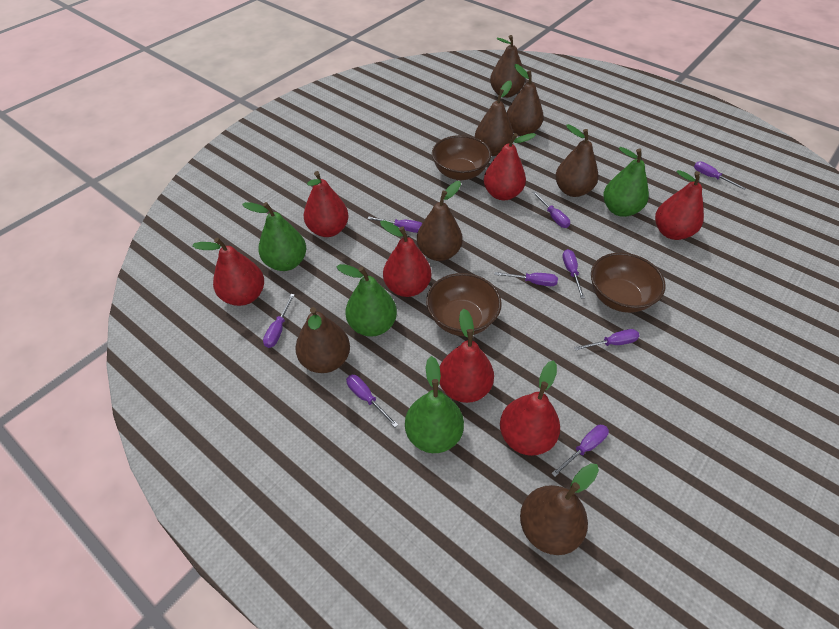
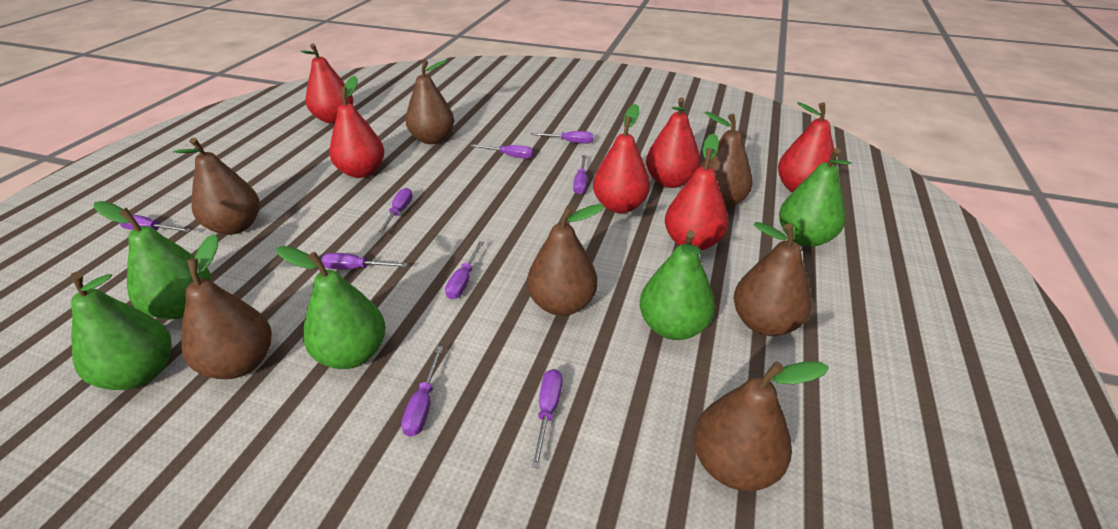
brown bowl: 3 -> 0
green pear: 4 -> 5
red pear: 7 -> 6

